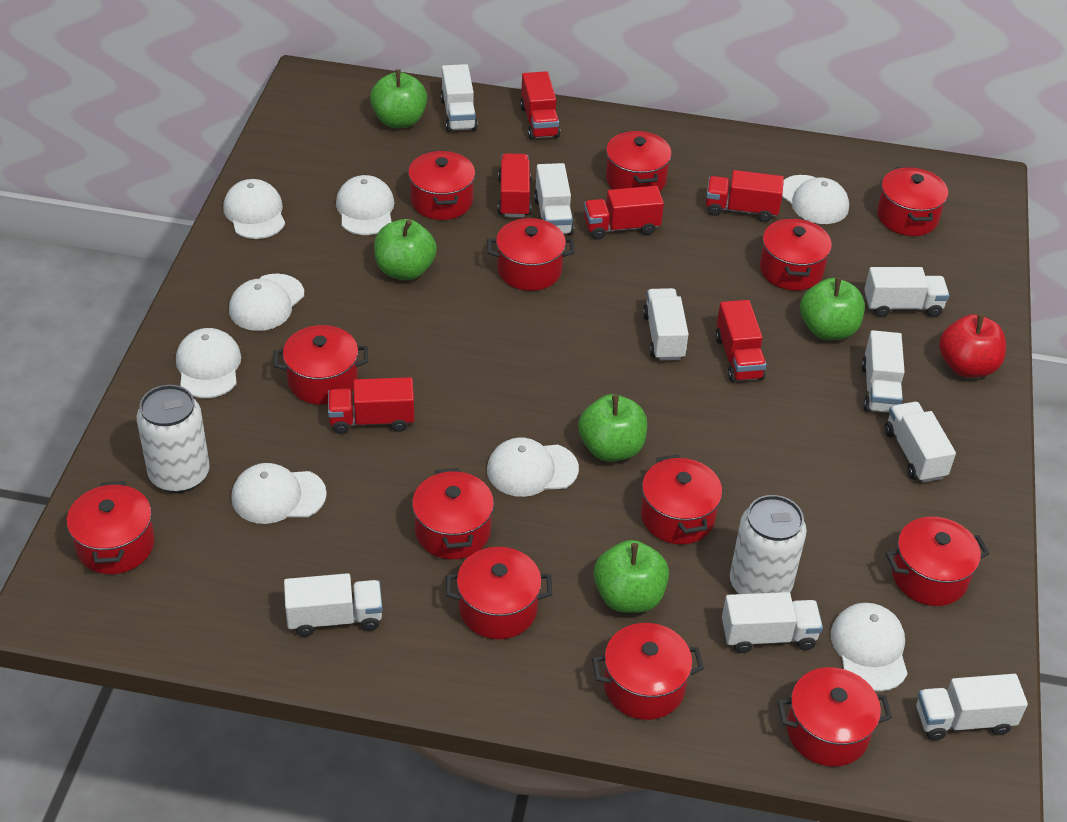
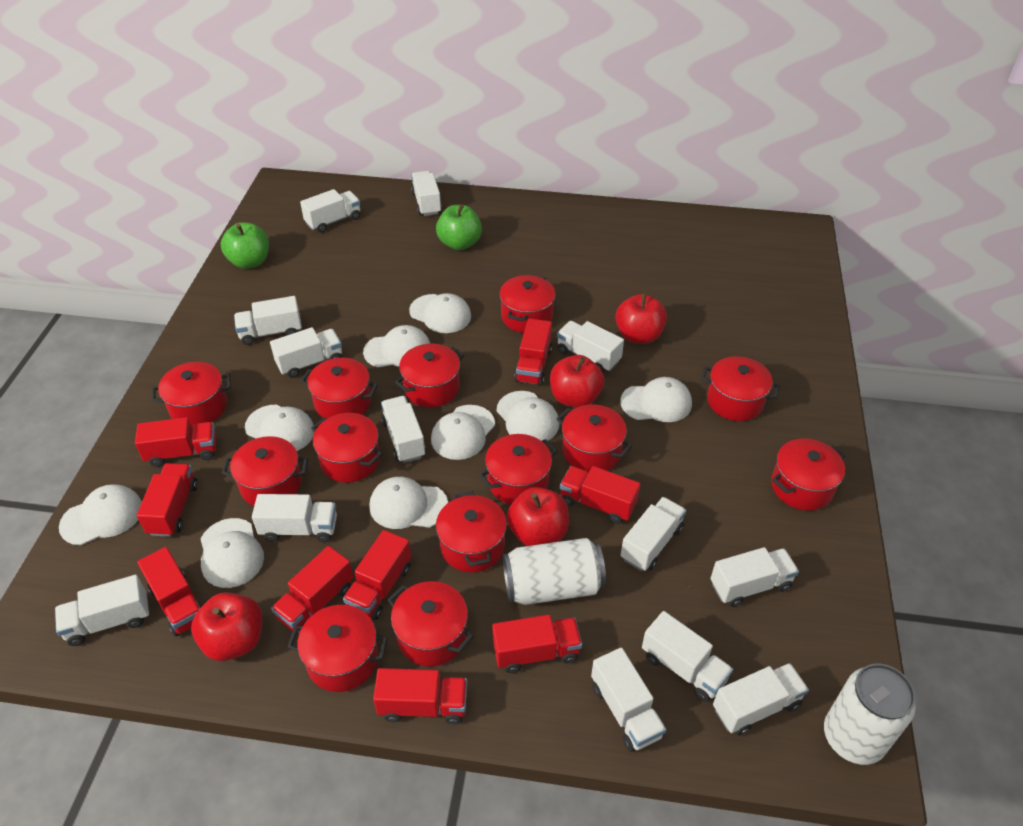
green apple: 5 -> 2
red apple: 1 -> 4
red truck: 6 -> 9
white cap: 8 -> 9
white truck: 9 -> 13

